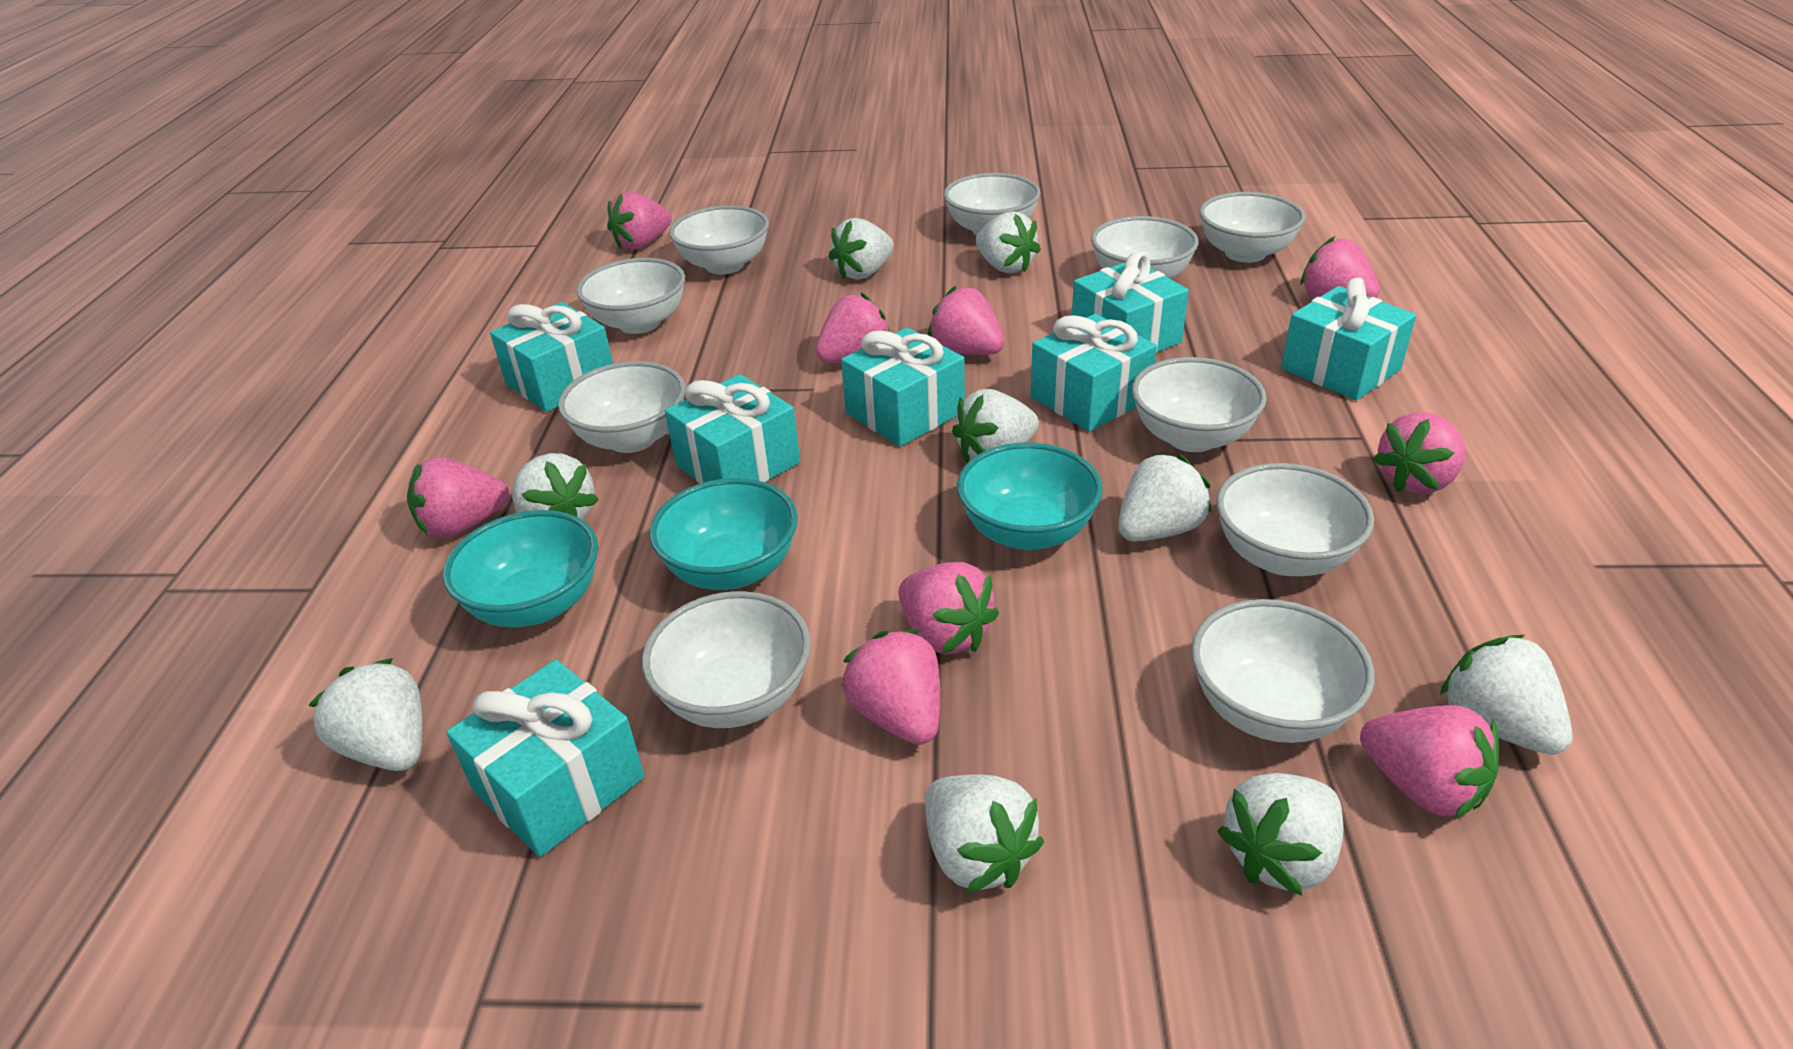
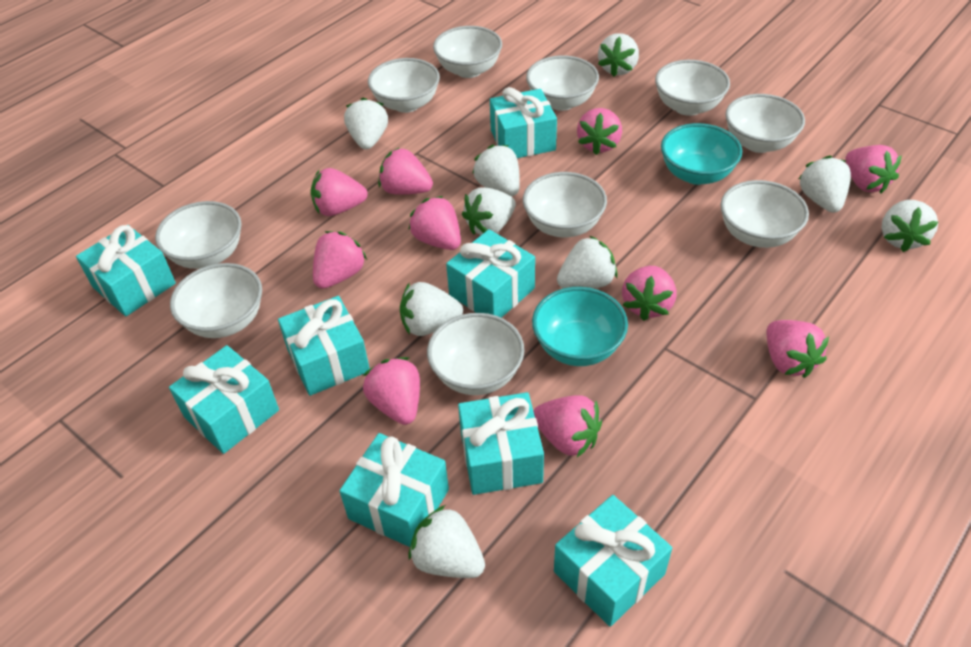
pink strawberry: 9 -> 10
turquoise bowl: 3 -> 2
turquoise gift: 7 -> 8

